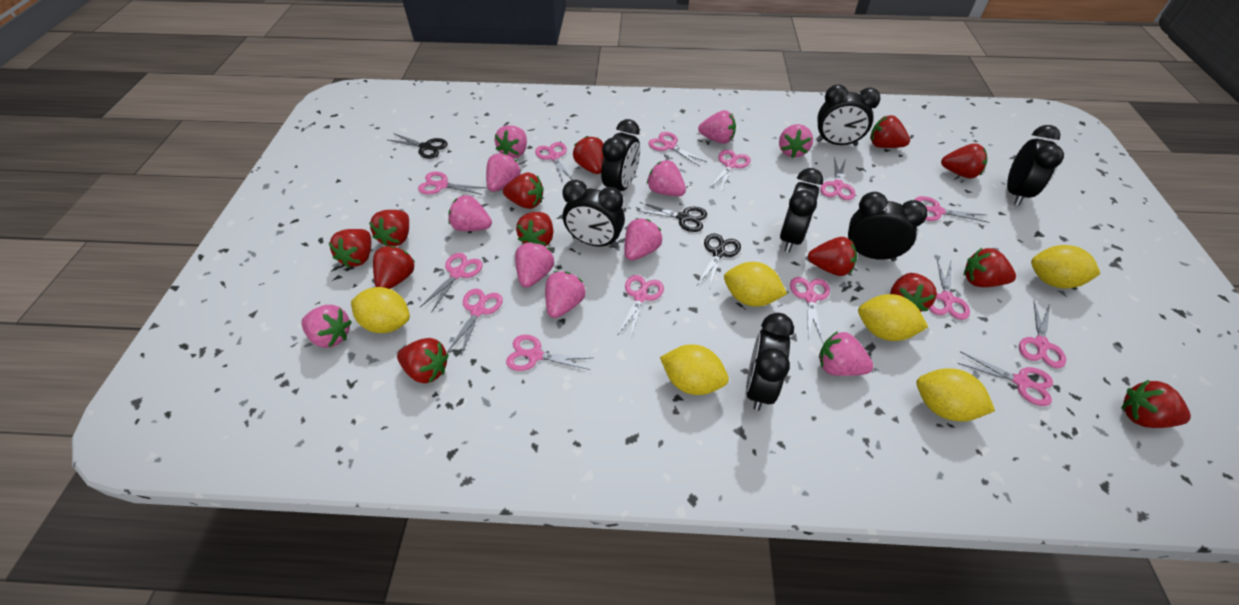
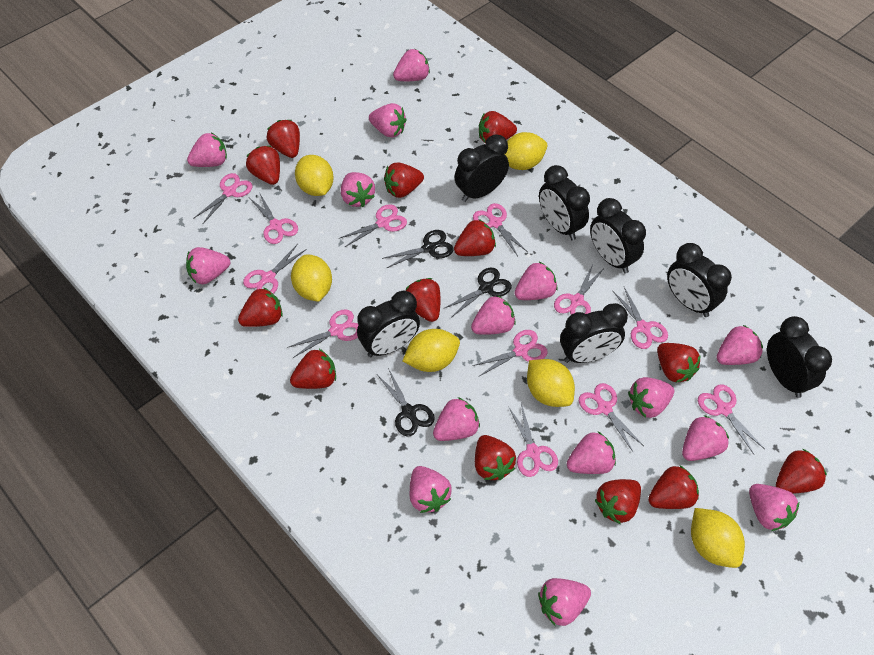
pink scissors: 14 -> 12
pink strawberry: 11 -> 15

